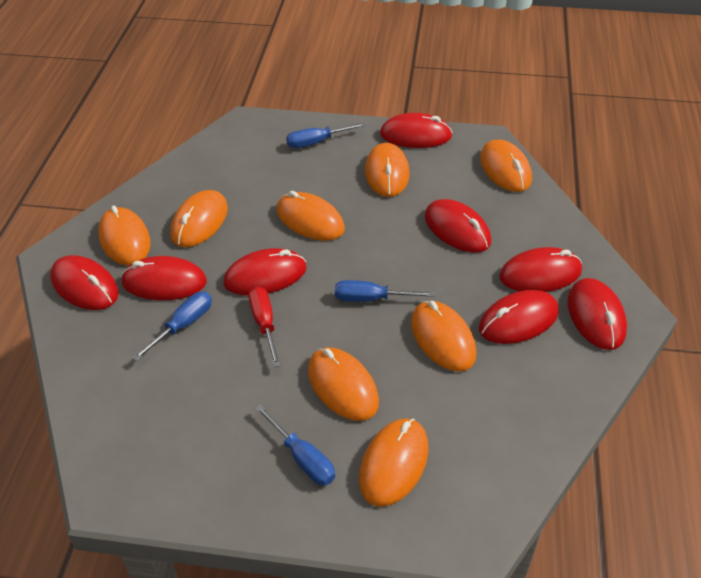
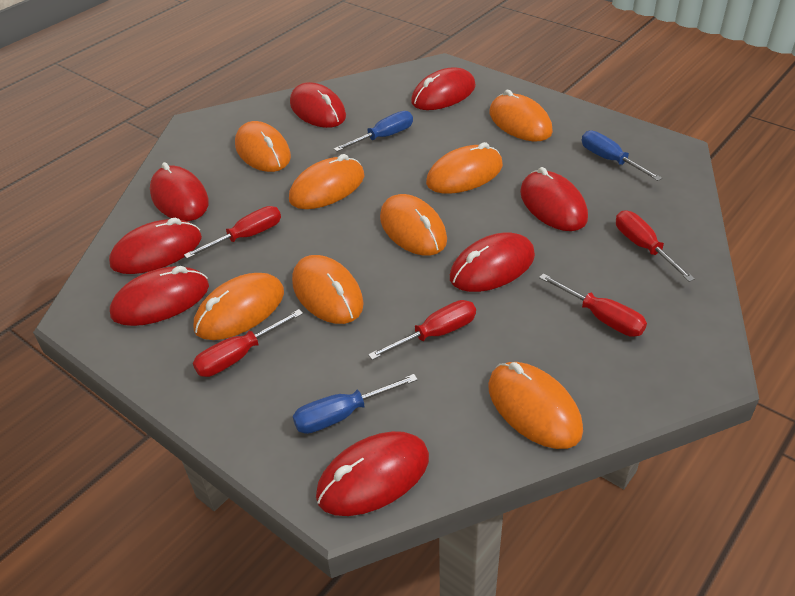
blue screwdriver: 4 -> 3
red screwdriver: 1 -> 5

